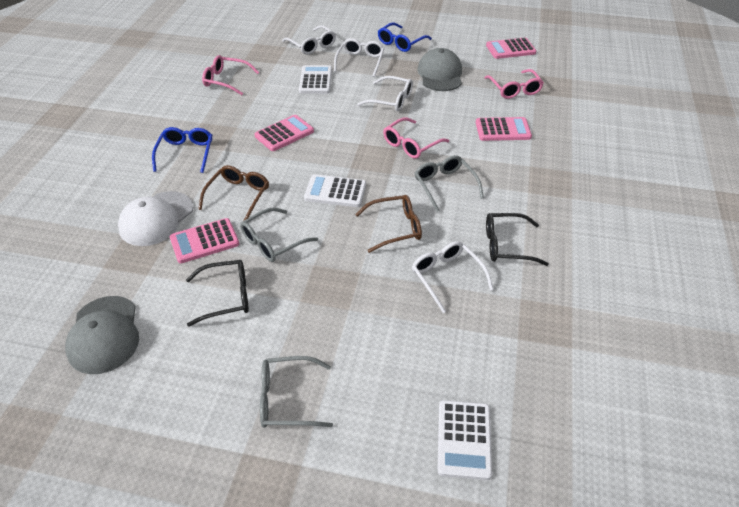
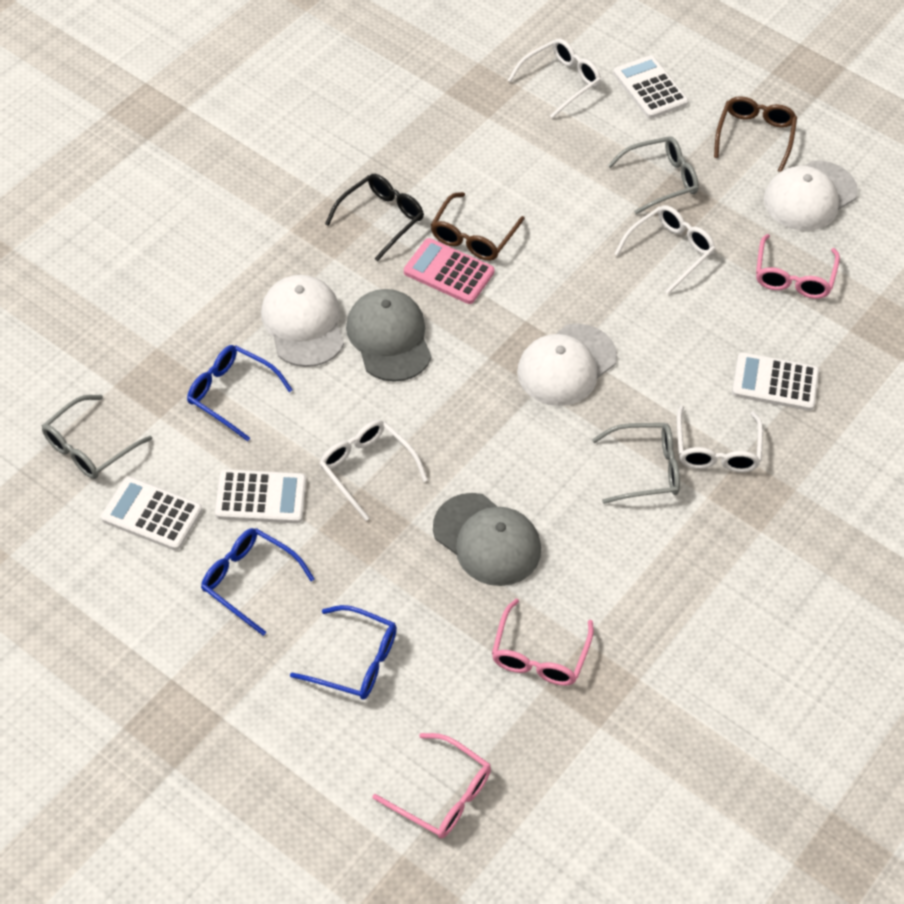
black glasses: 2 -> 1
blue glasses: 2 -> 3
pink calculator: 4 -> 1
white calculator: 3 -> 4
white cap: 1 -> 3

